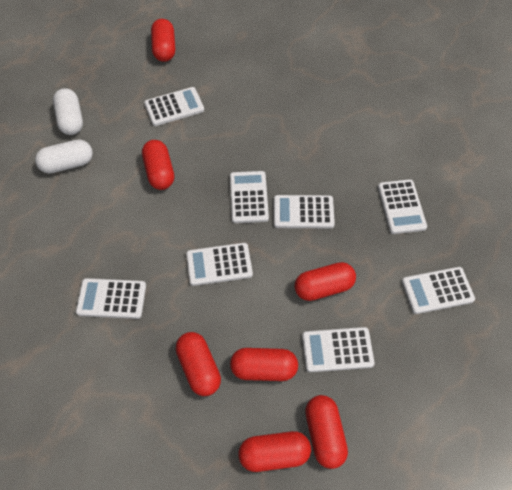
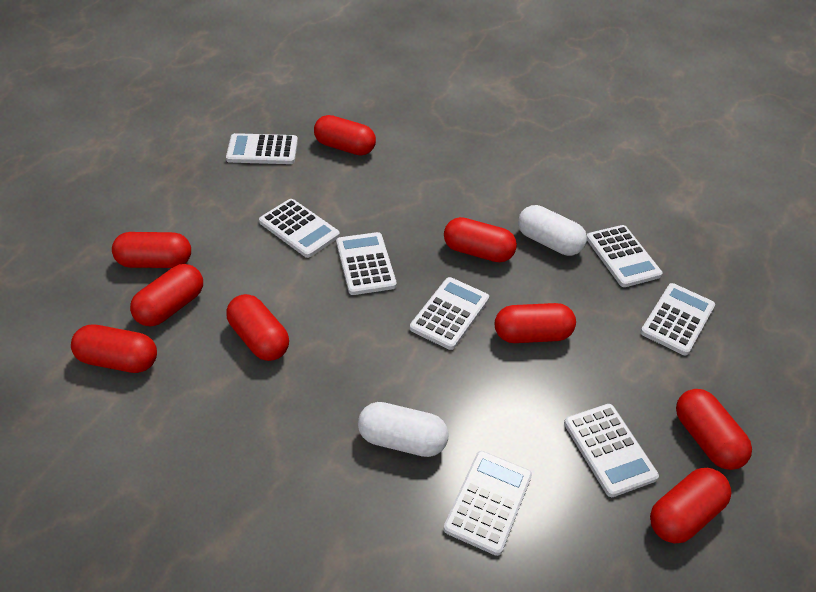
red capsule: 7 -> 9

